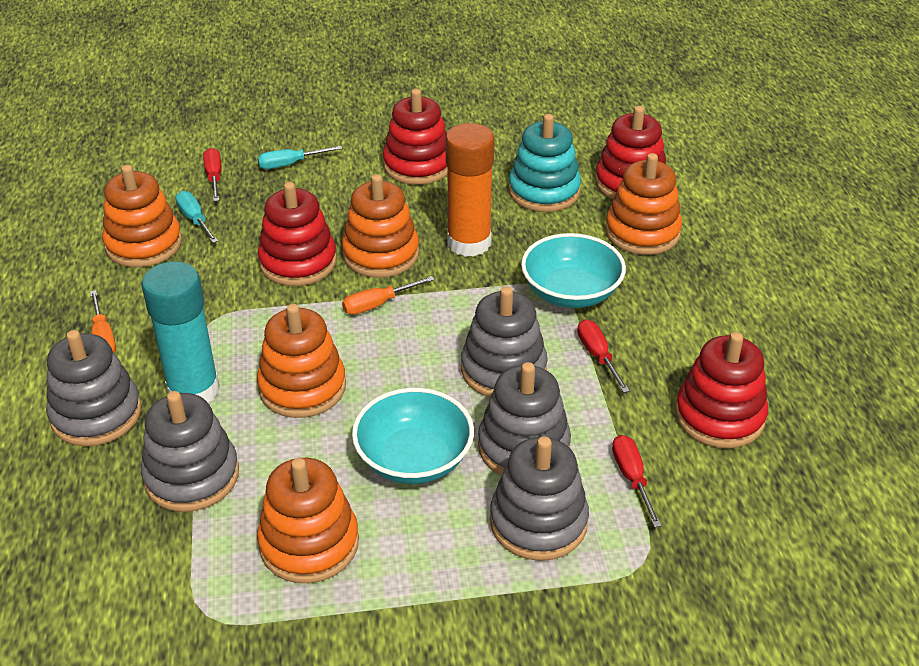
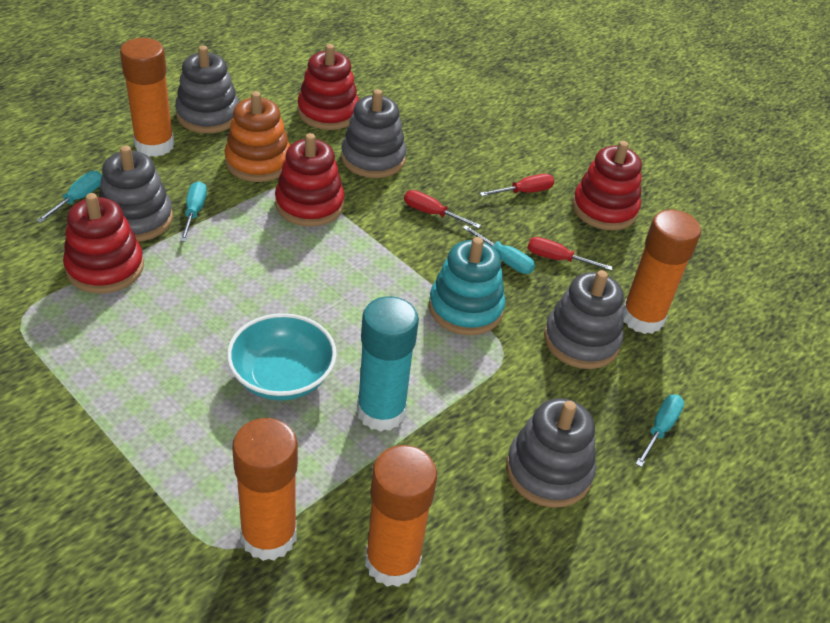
orange glue stick: 1 -> 4
orange screwdriver: 2 -> 0
orange stacking toy: 5 -> 1
turquoise bowl: 2 -> 1
turquoise screwdriver: 2 -> 4

